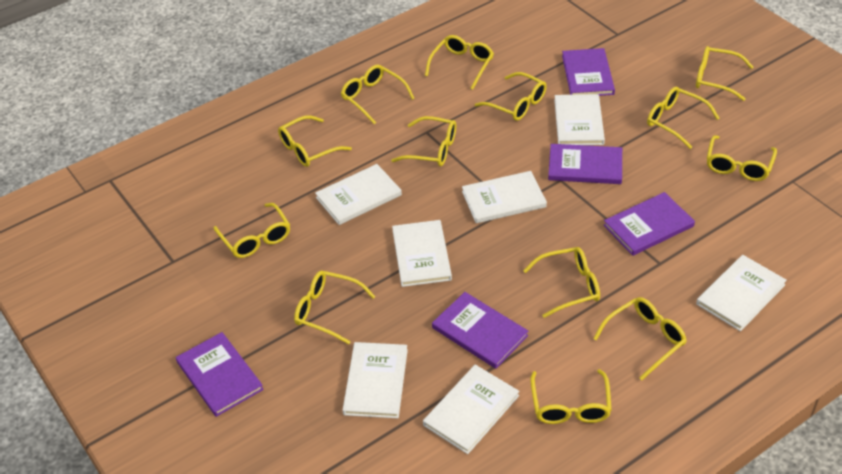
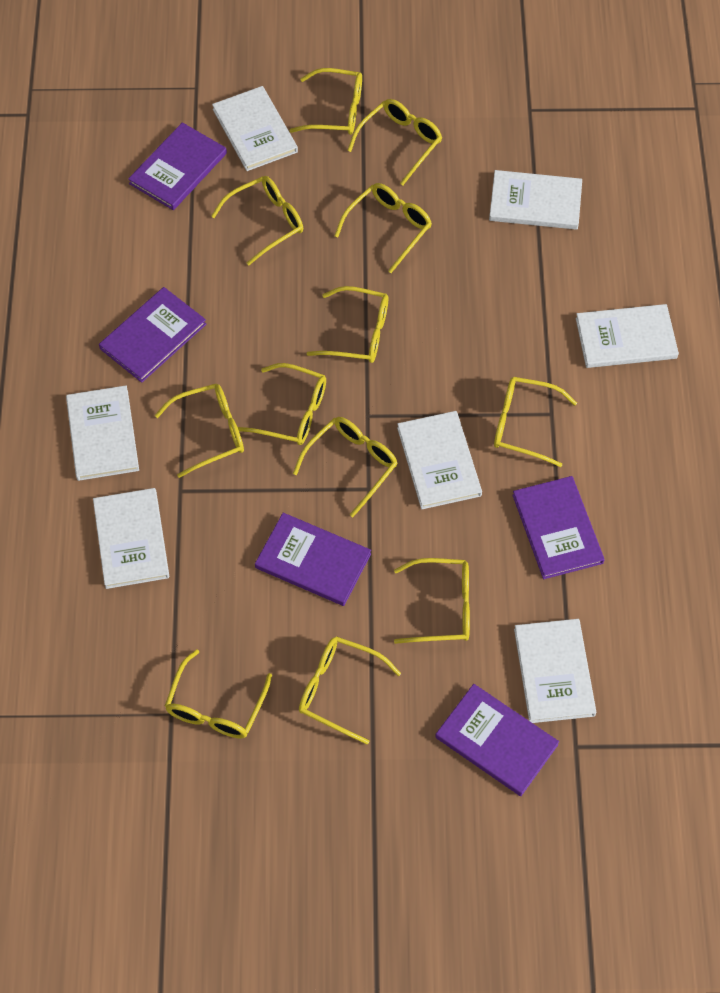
yellow glasses: 13 -> 12

